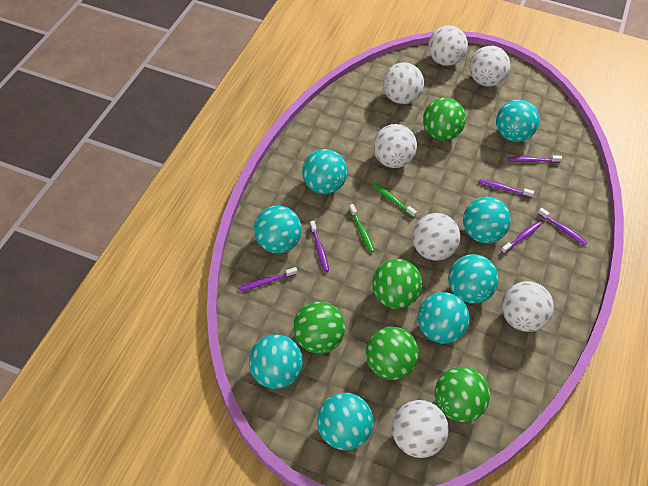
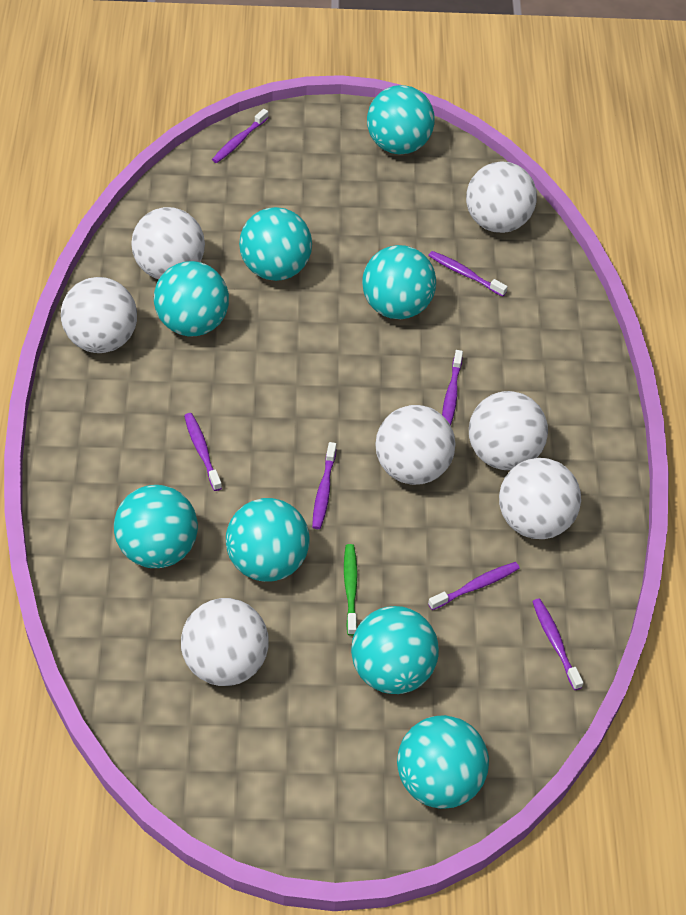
green ball: 5 -> 0
green toothbrush: 2 -> 1
purple toothbrush: 6 -> 7

